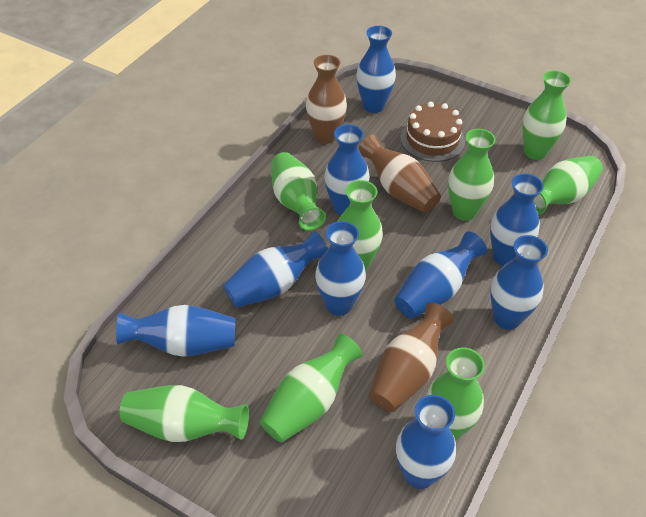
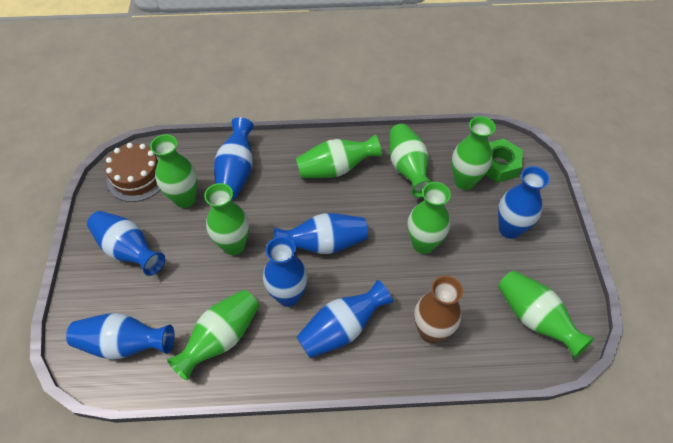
blue vase: 9 -> 7
brown vase: 3 -> 1
green nut: 0 -> 1

